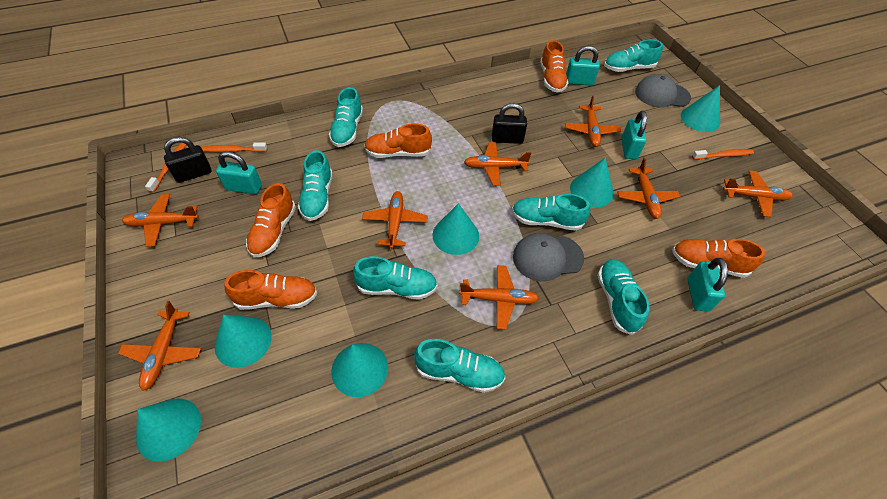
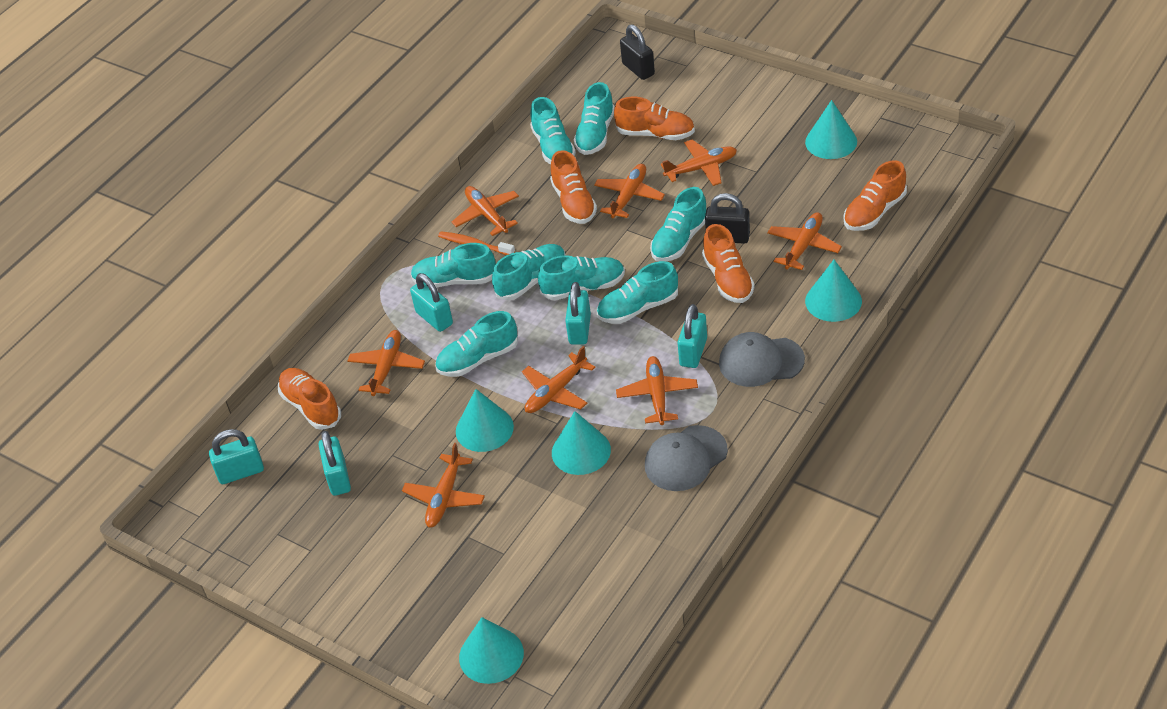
orange toothbrush: 3 -> 1
turquoise cone: 6 -> 5
turquoise padlock: 4 -> 5
turquoise shoe: 7 -> 8

